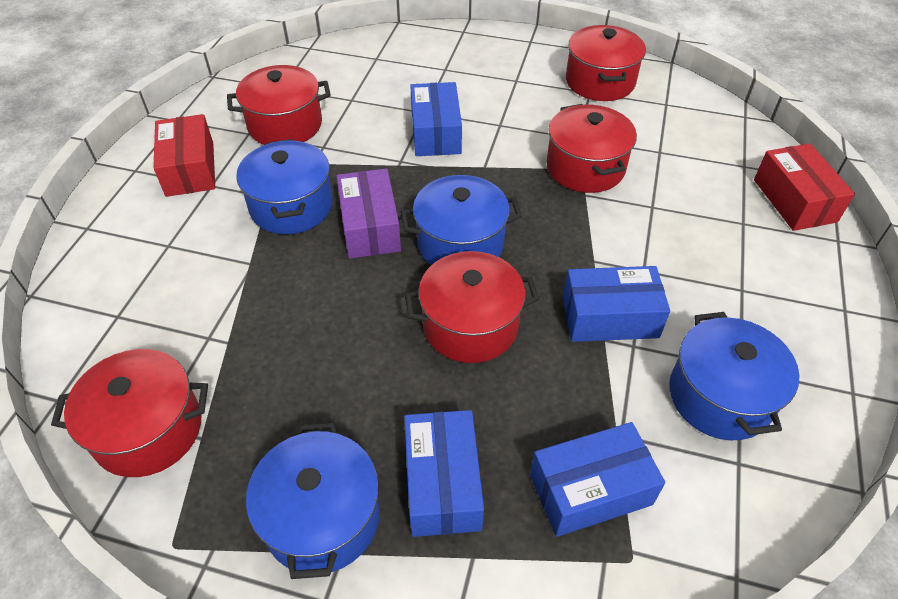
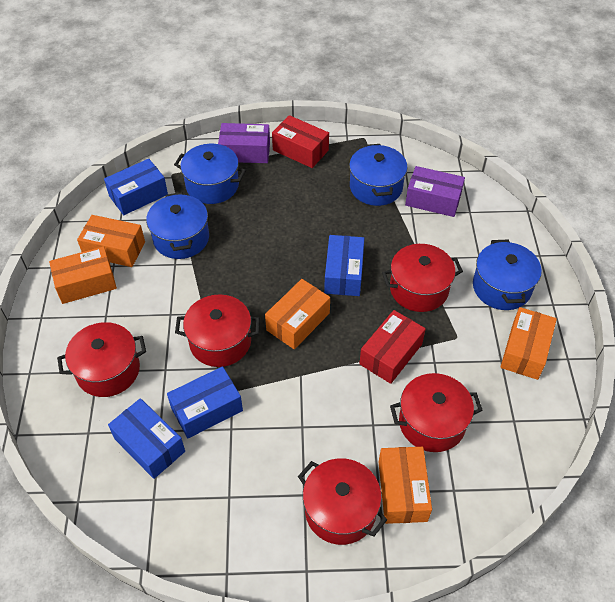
orange box: 0 -> 5
purple box: 1 -> 2

